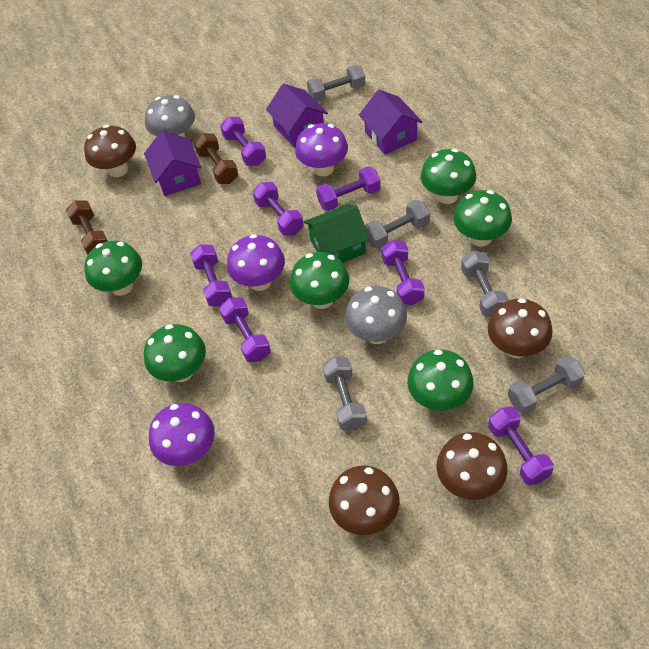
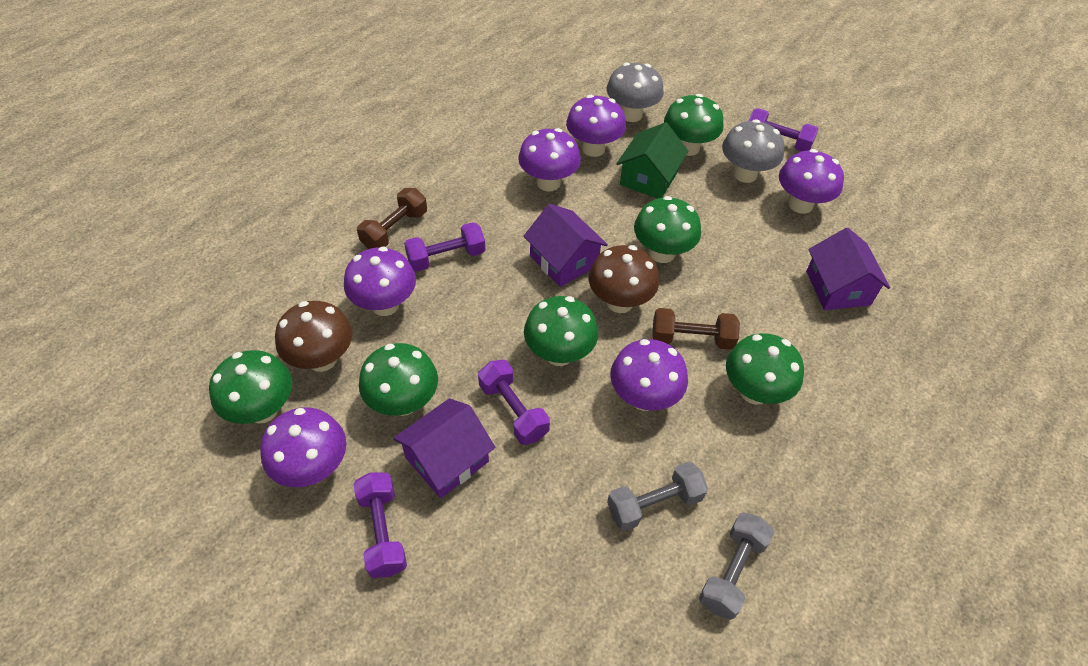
brown mushroom: 4 -> 2
grey dumbbell: 5 -> 2
purple dumbbell: 7 -> 4
purple mushroom: 3 -> 6

